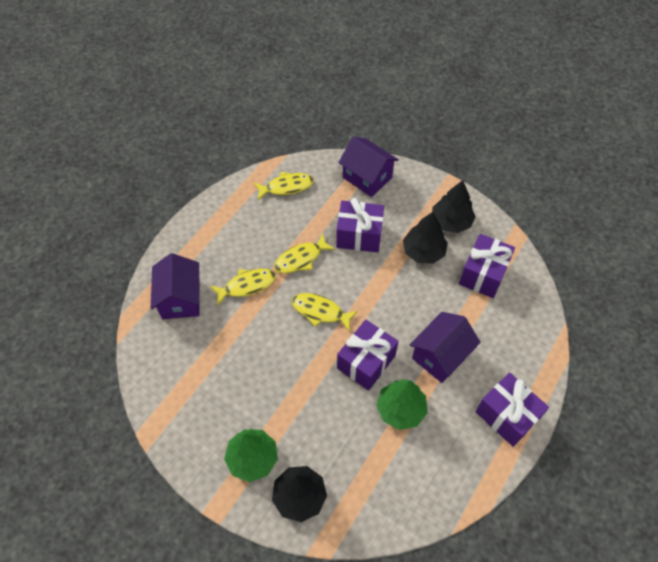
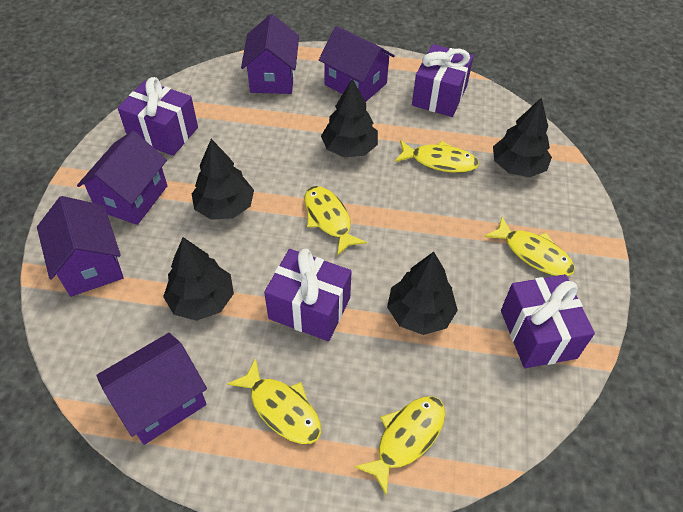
black tree: 3 -> 5
green tree: 2 -> 0
purple house: 3 -> 5
yellow fish: 4 -> 5

